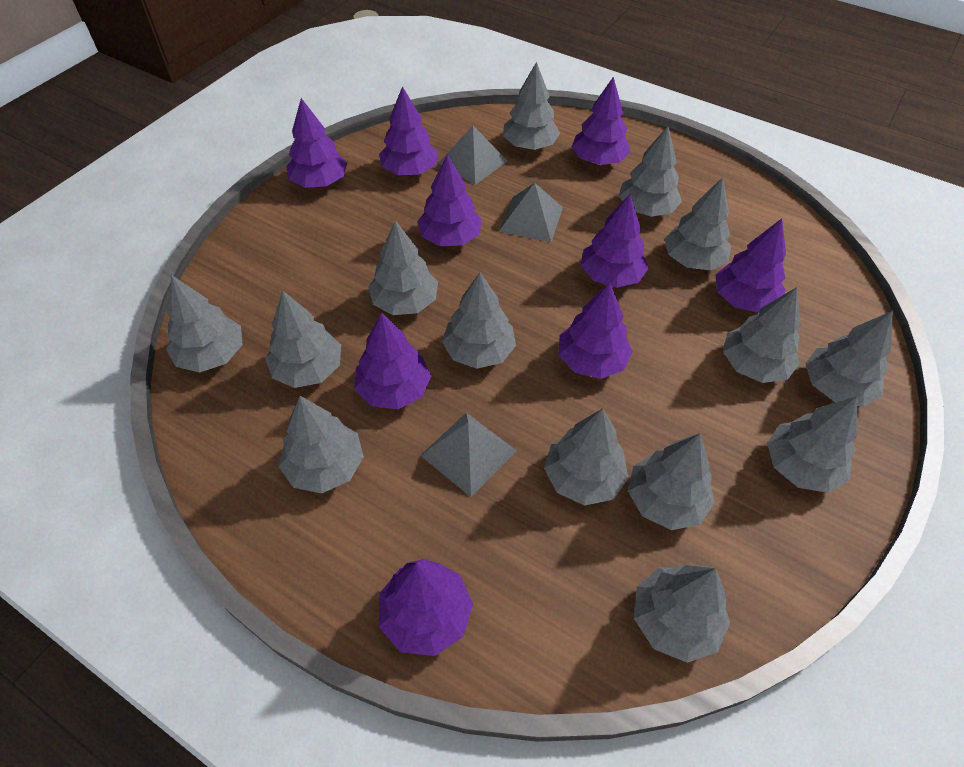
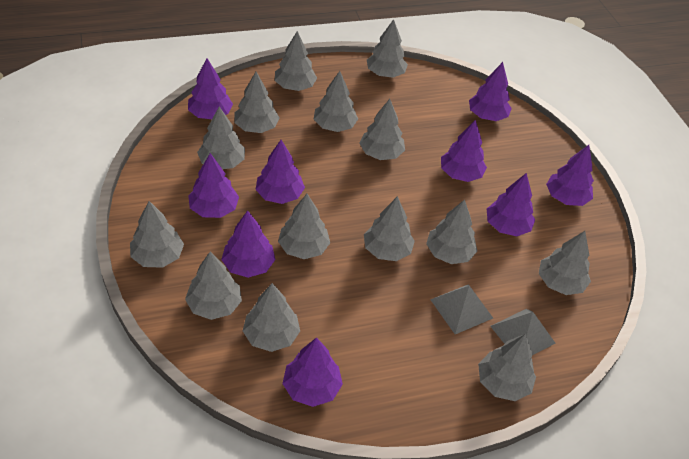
grey pyramid: 3 -> 2

